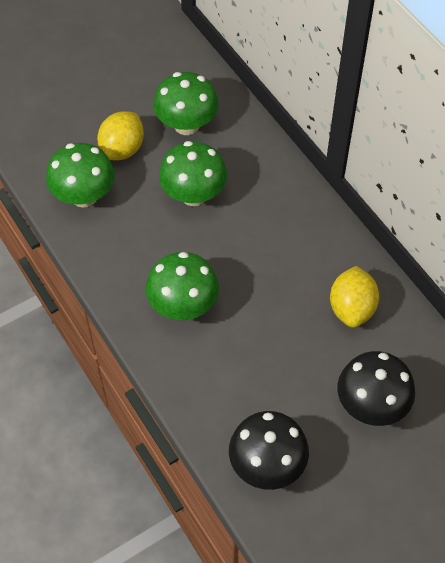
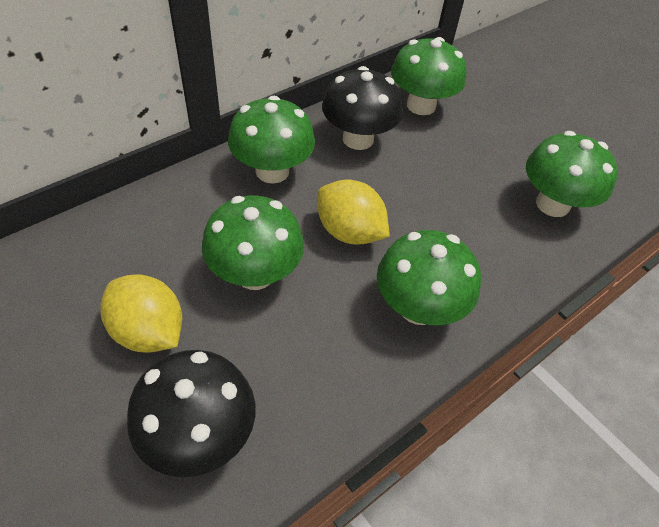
green mushroom: 4 -> 5

